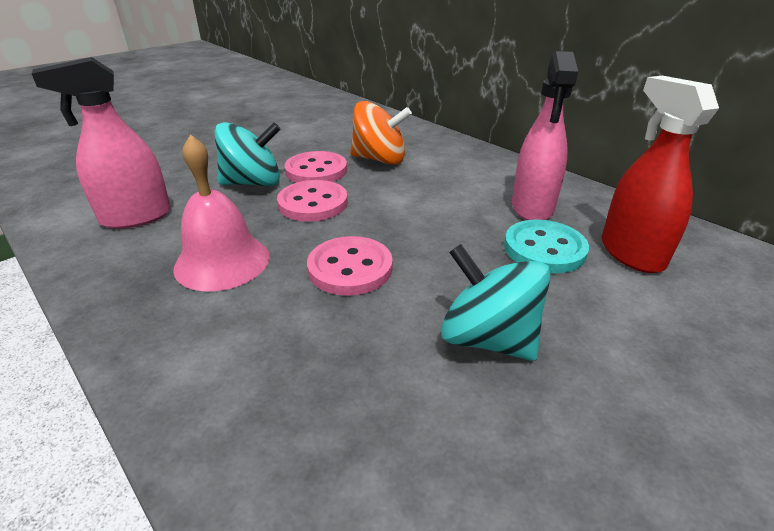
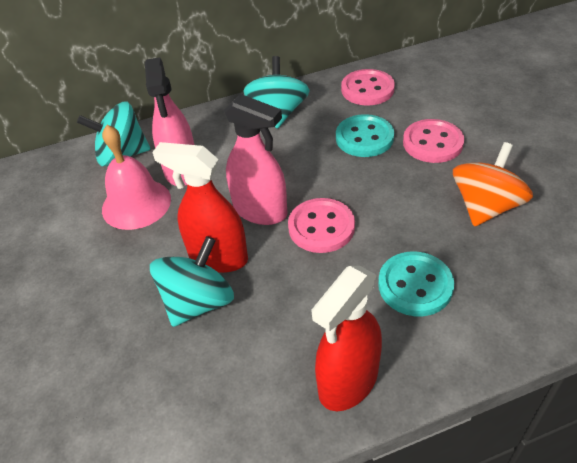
red spray bottle: 1 -> 2
turquoise button: 1 -> 2
turquoise spinning top: 2 -> 3

